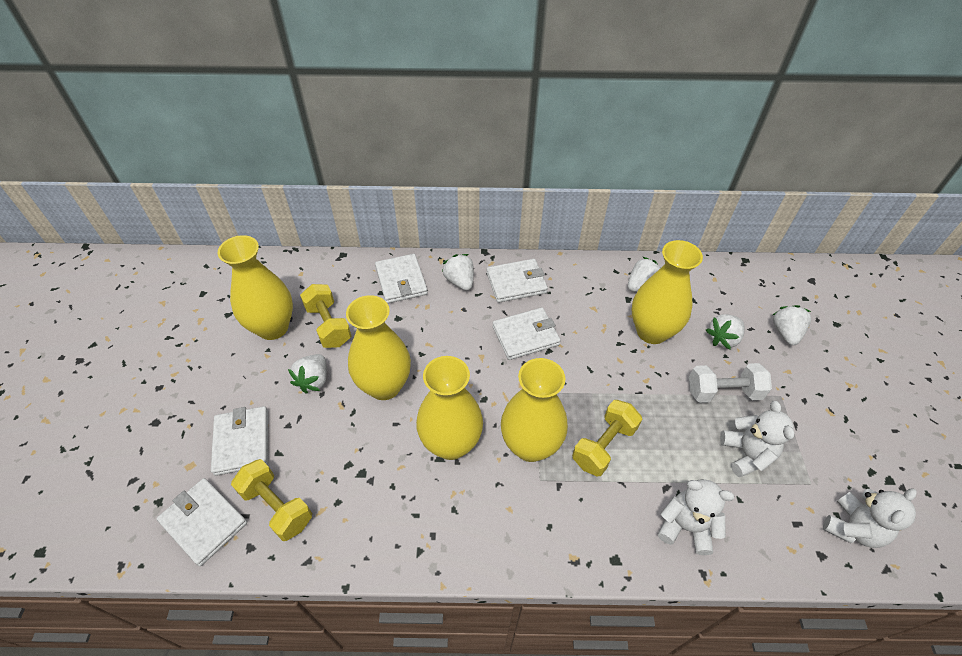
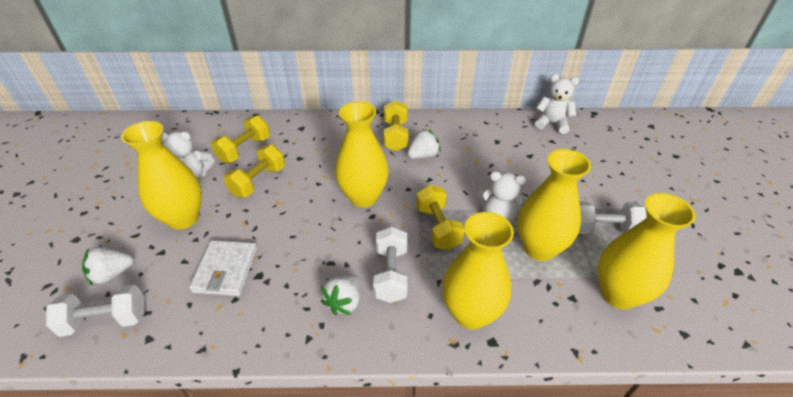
white dumbbell: 1 -> 3
white strawberry: 5 -> 3
white wallet: 5 -> 1
yellow dumbbell: 3 -> 4

